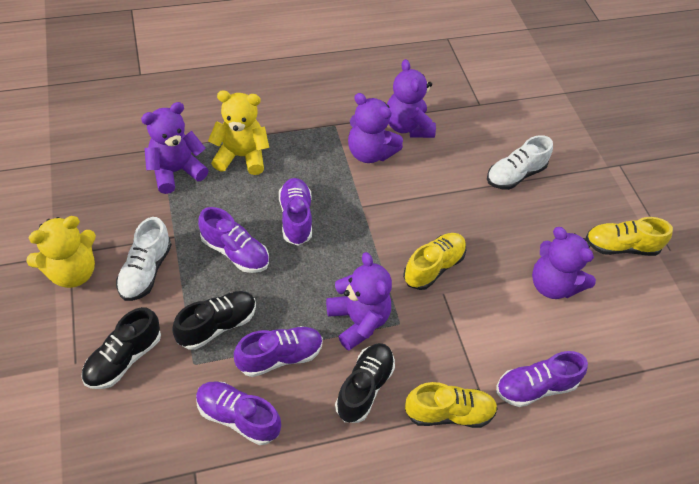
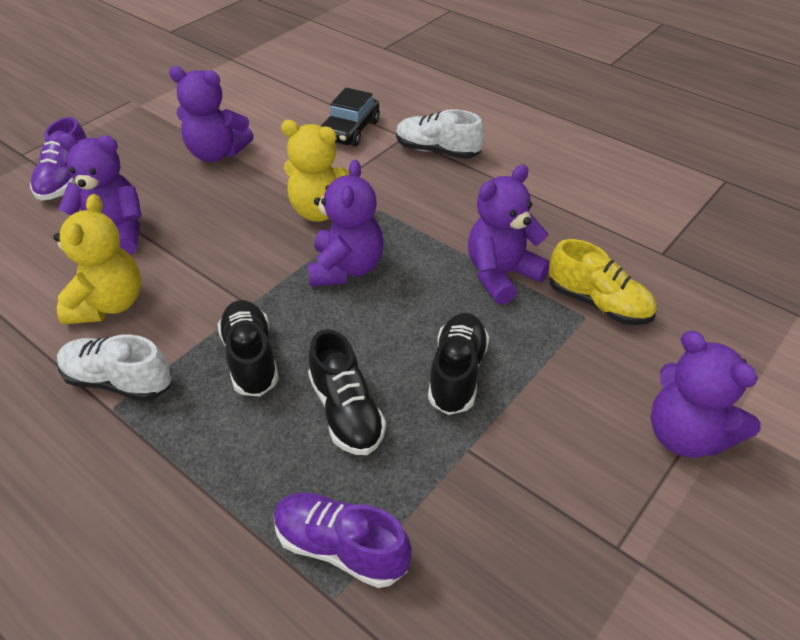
black car: 0 -> 1
purple shoe: 5 -> 2
yellow shoe: 3 -> 1

